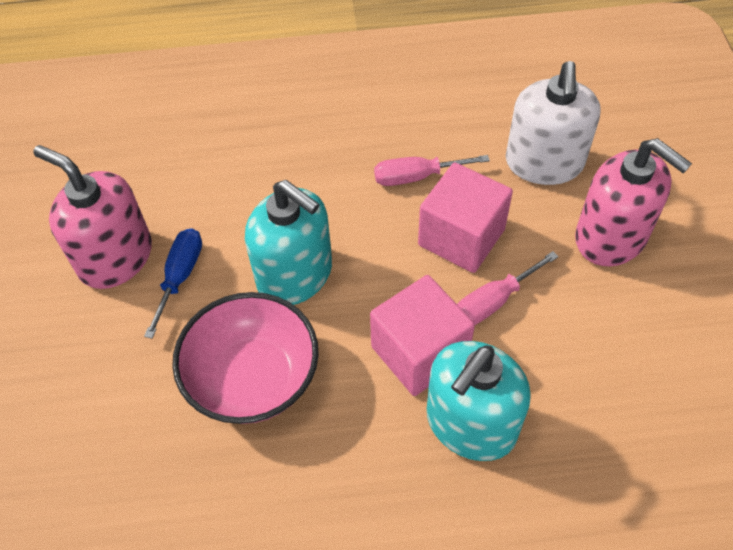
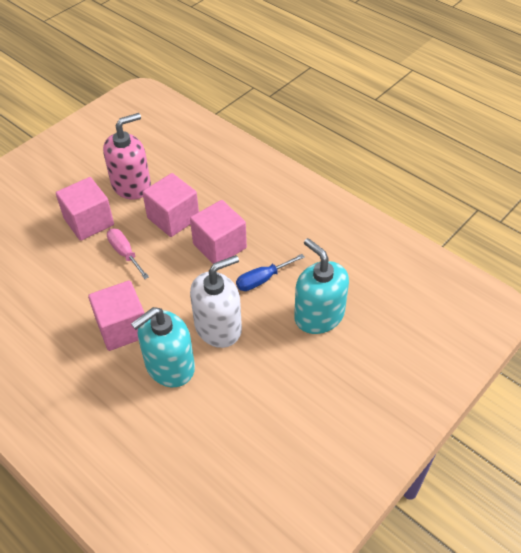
pink bowl: 1 -> 0
pink cube: 2 -> 4
pink screwdriver: 2 -> 1
pink soap dispenser: 2 -> 1

